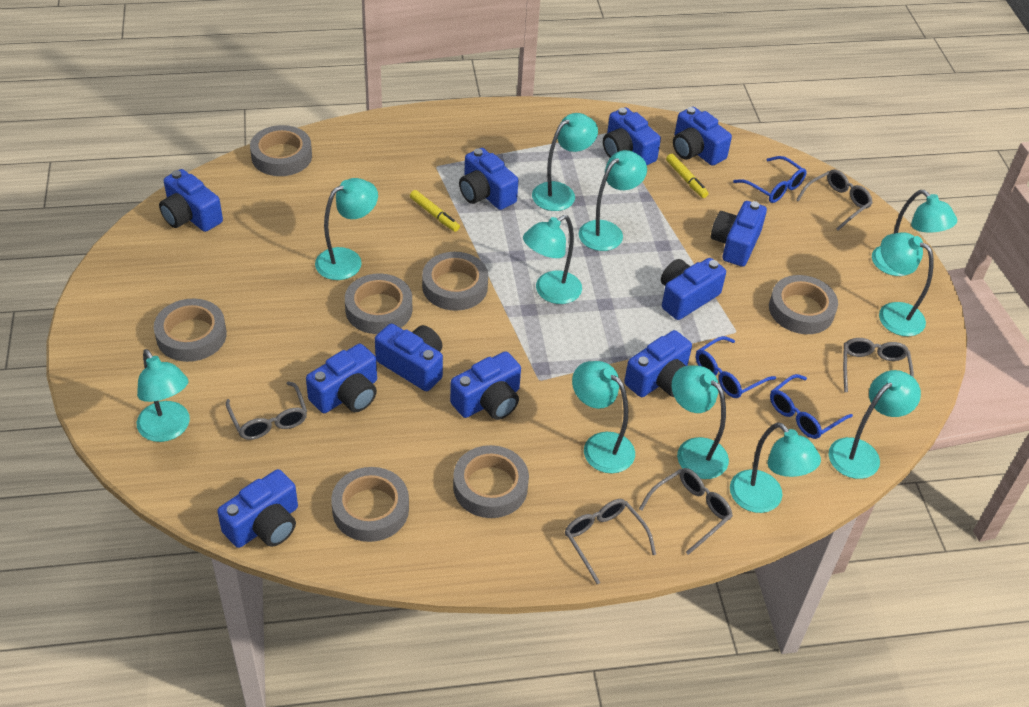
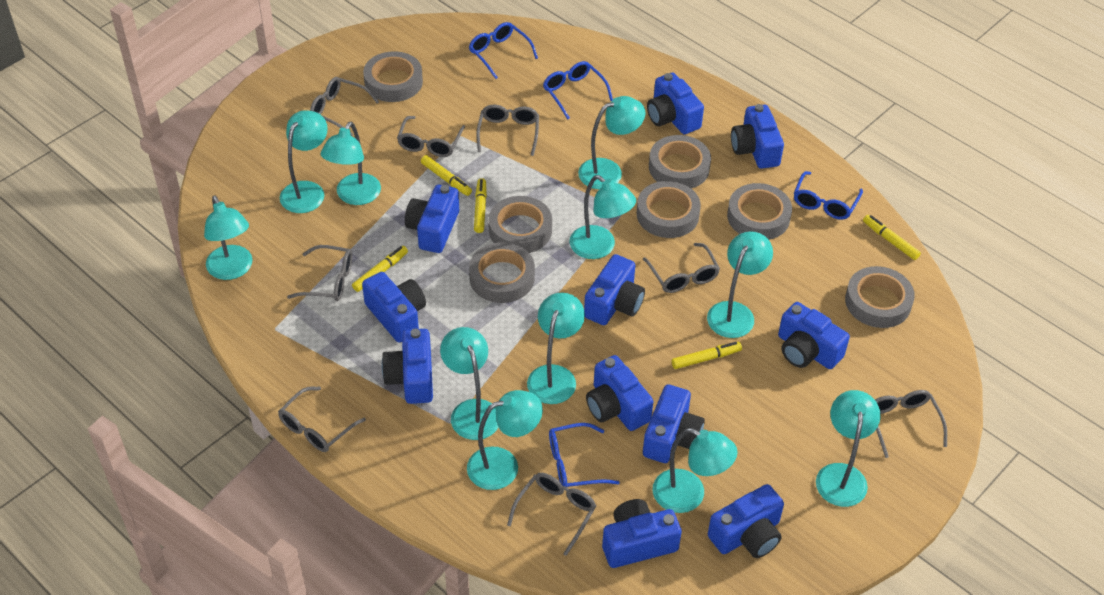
blue glasses: 3 -> 4
grey glasses: 5 -> 8
yellow marker: 2 -> 5

